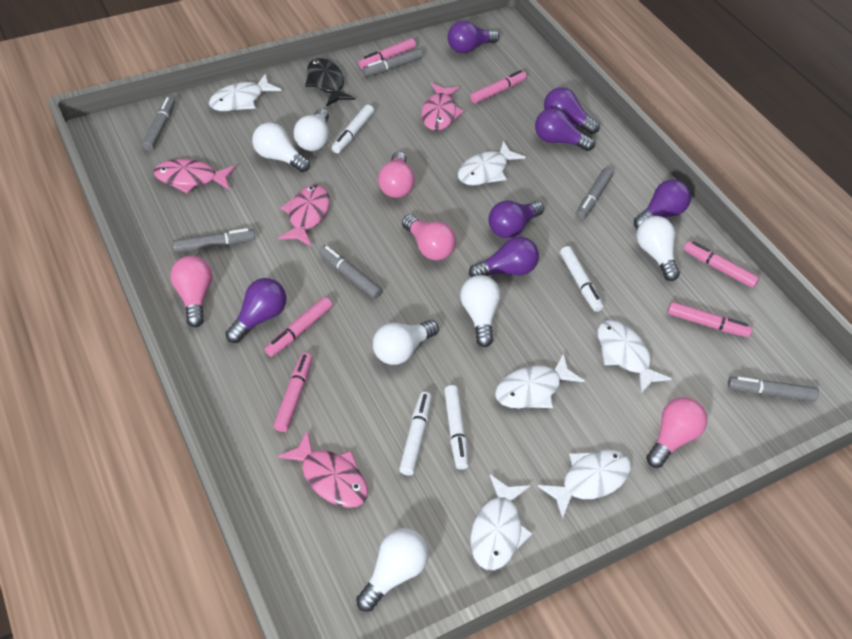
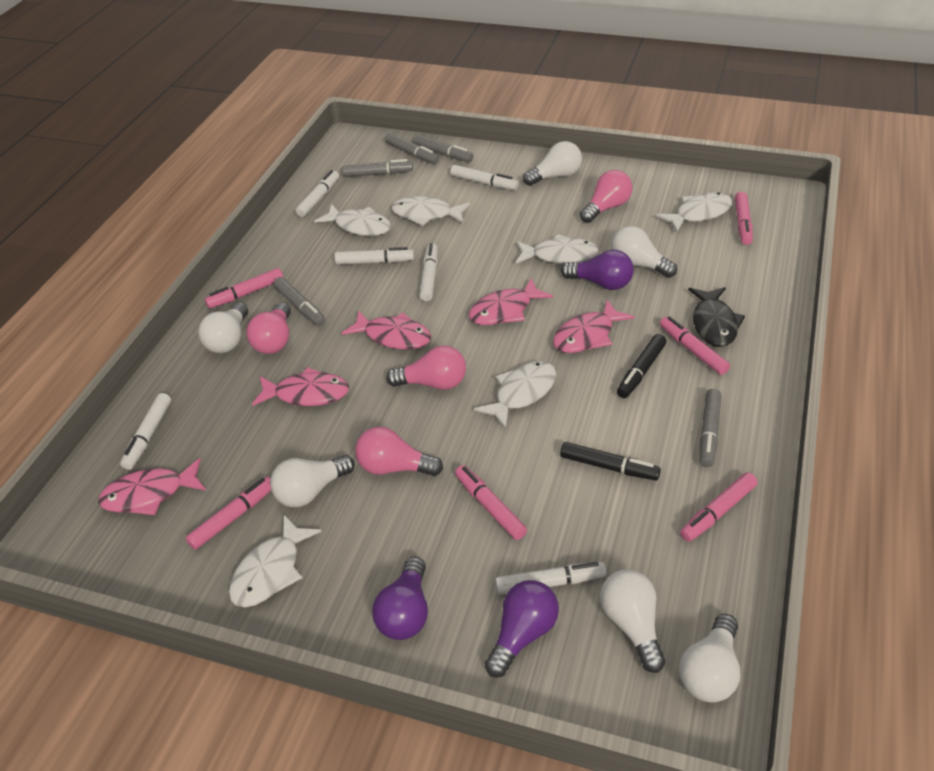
black marker: 0 -> 2
grey marker: 6 -> 5
pink fish: 4 -> 5
purple light bulb: 7 -> 3
white marker: 4 -> 6

